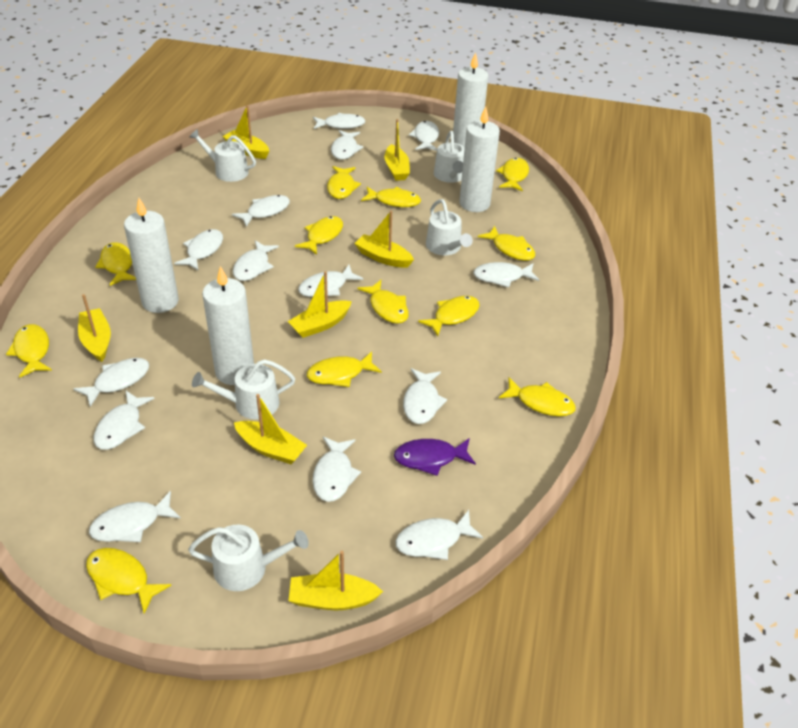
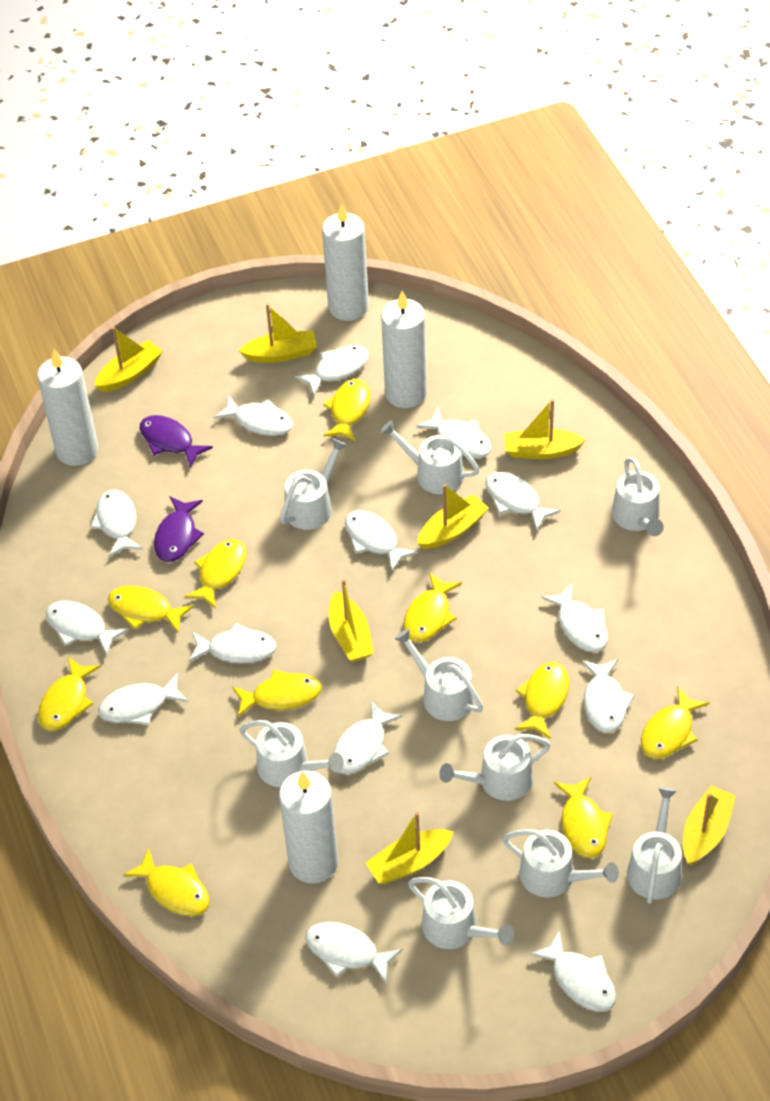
purple fish: 1 -> 2
white watering can: 5 -> 9
yellow fish: 12 -> 10

